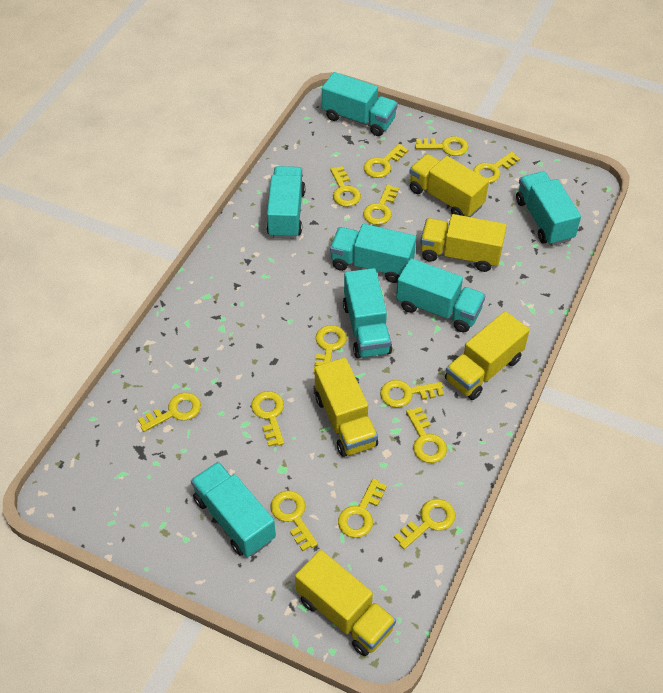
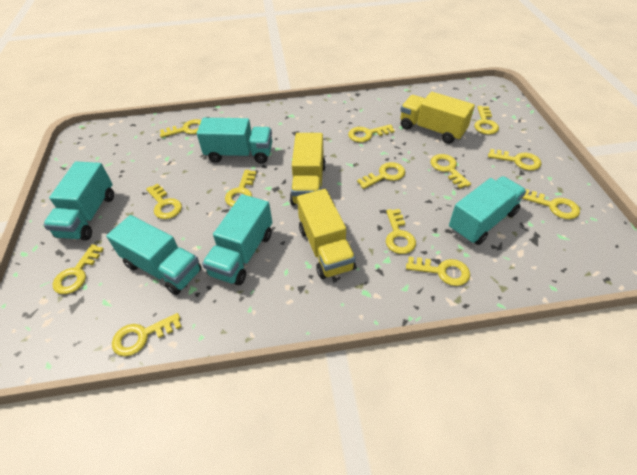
turquoise truck: 7 -> 5
yellow truck: 5 -> 3

